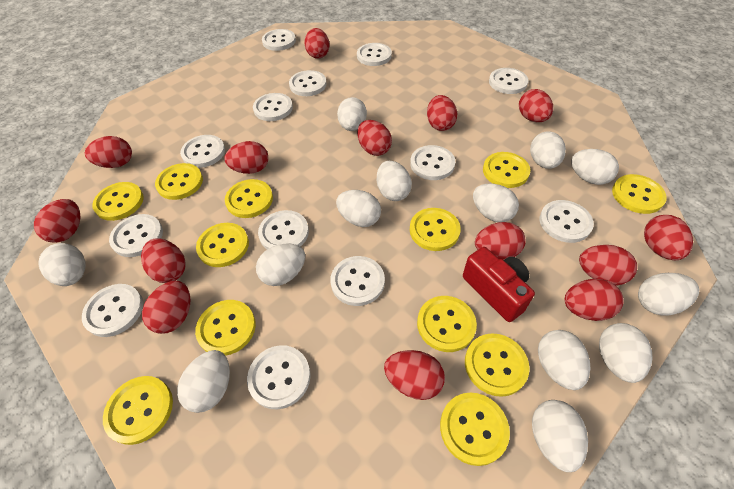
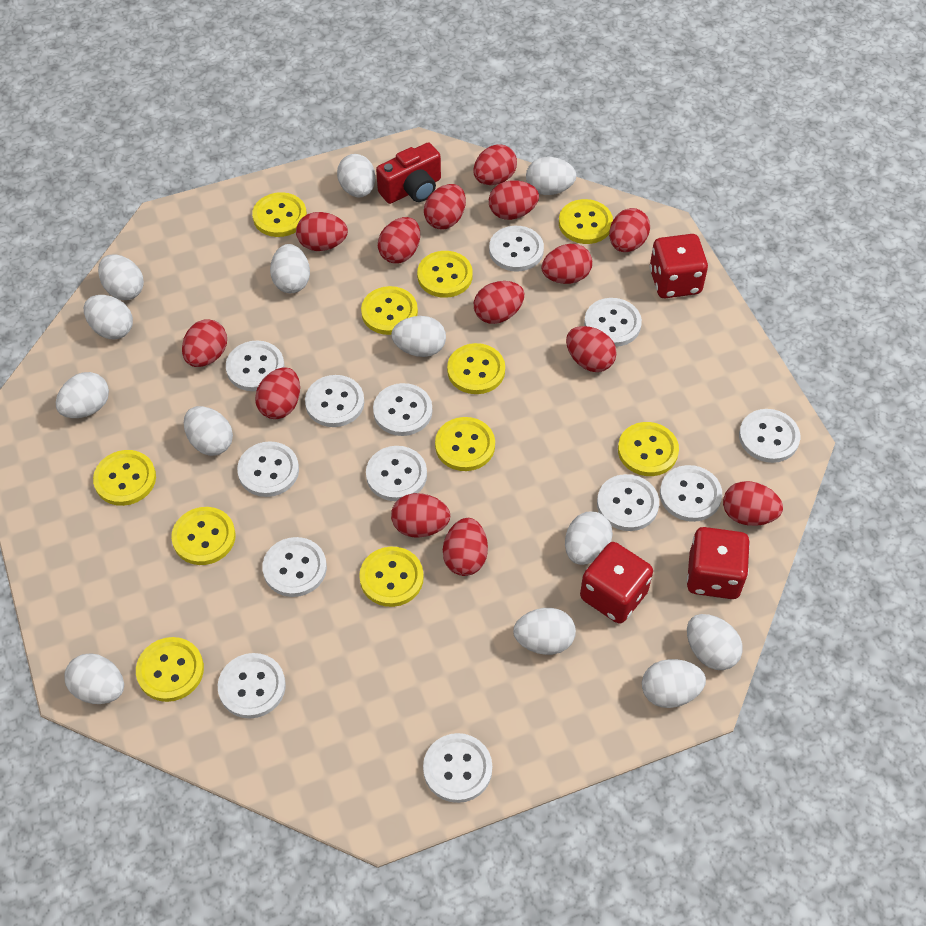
red dice: 0 -> 3
yellow button: 12 -> 11

